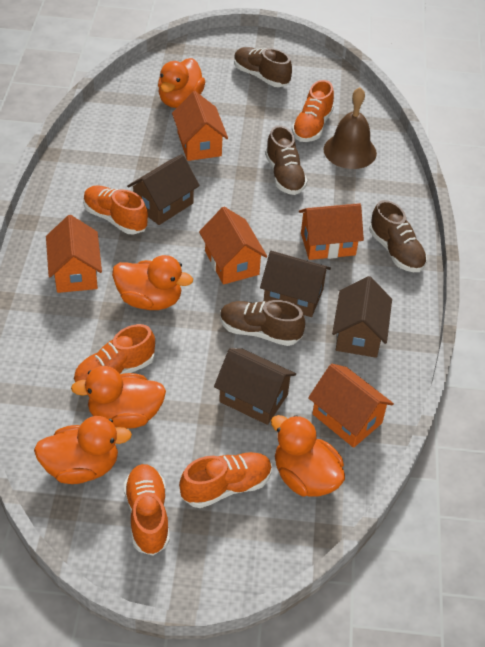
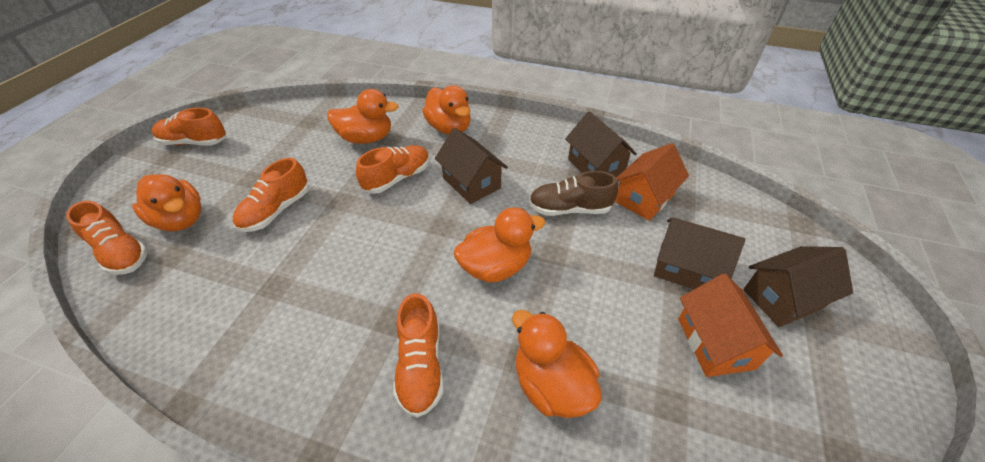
brown bell: 1 -> 0
brown shoe: 4 -> 1
orange house: 5 -> 2

